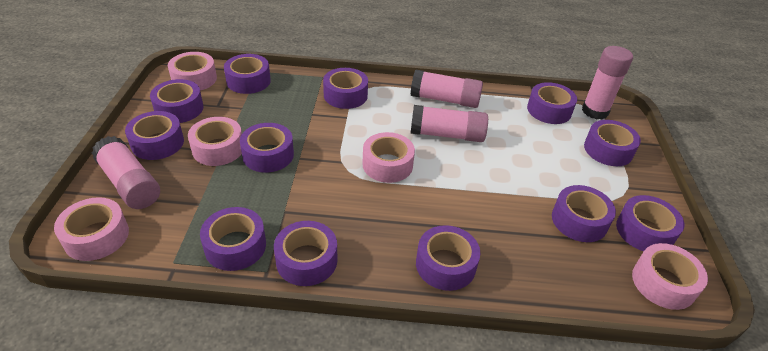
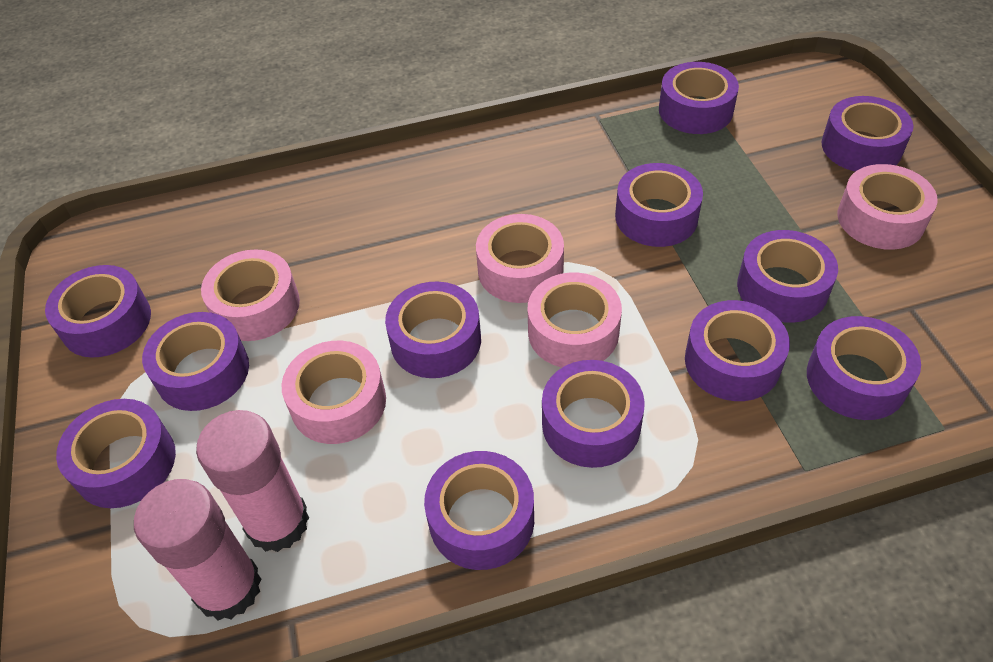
pink glue stick: 4 -> 2

